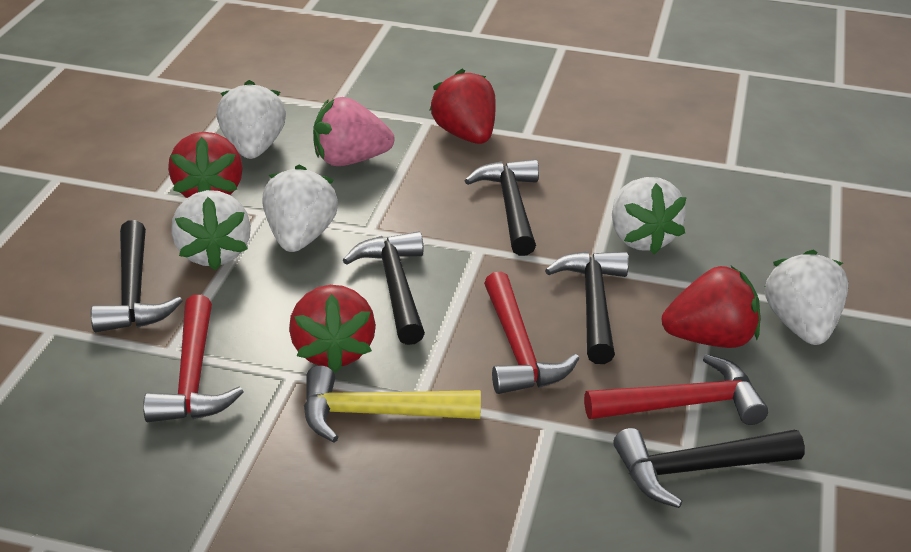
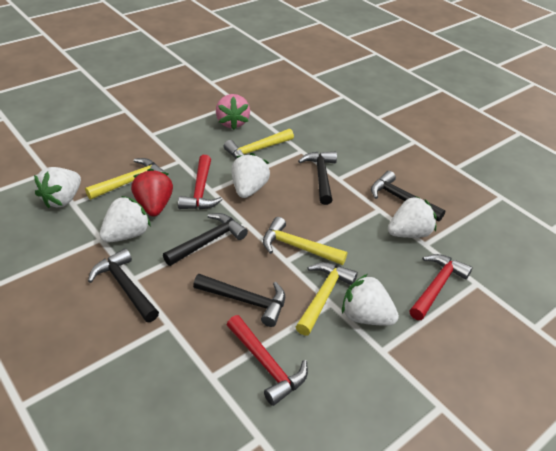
red strawberry: 4 -> 1
yellow hammer: 1 -> 4

